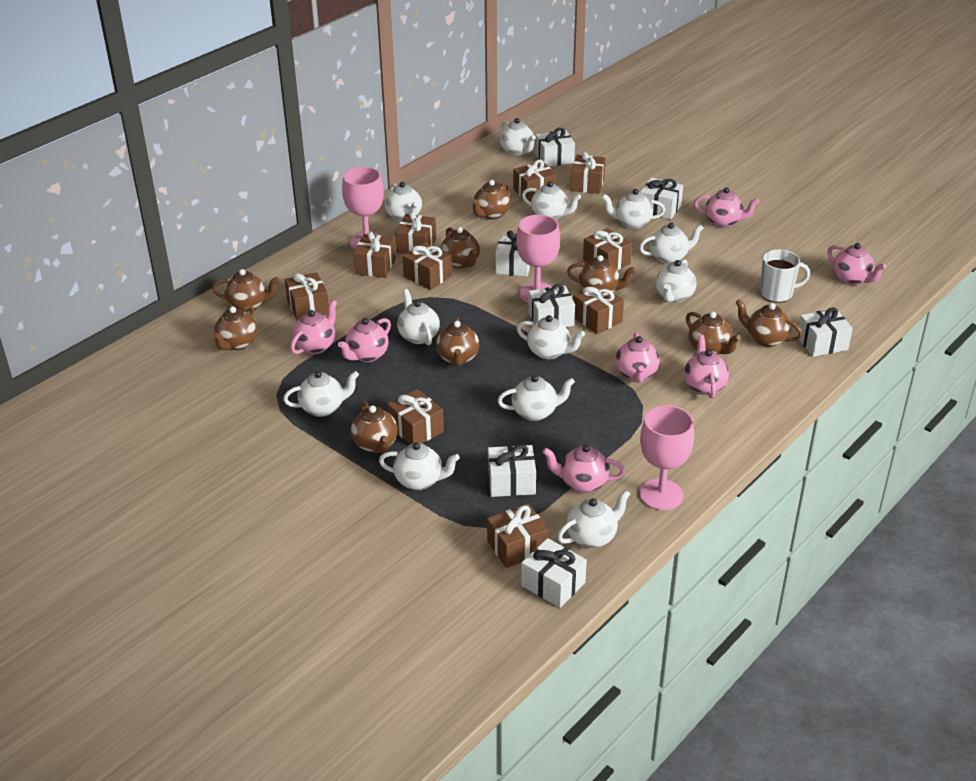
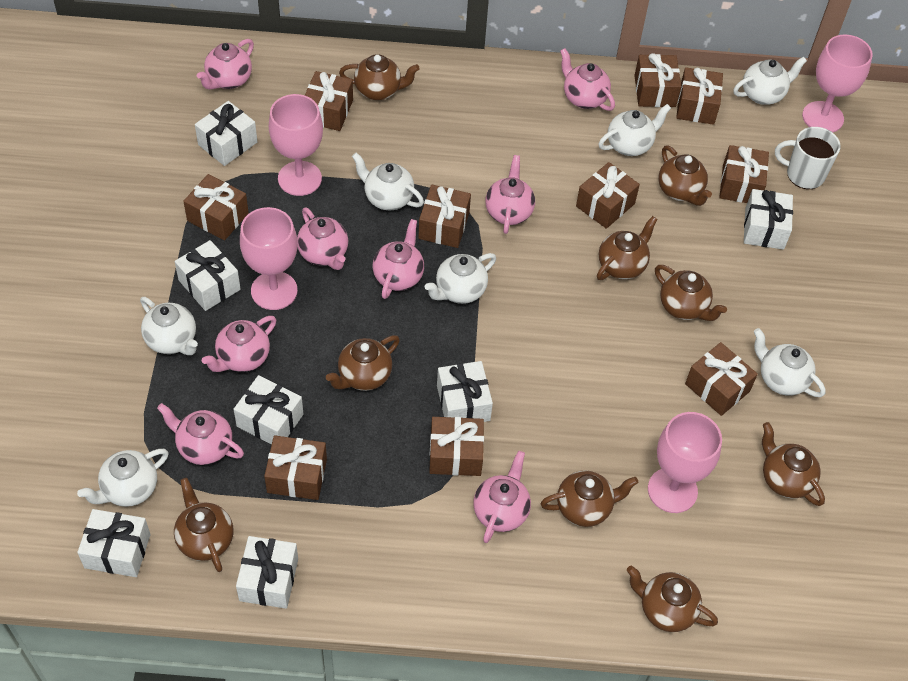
pink goblet: 3 -> 4
pink teapot: 7 -> 8
white teapot: 12 -> 7

